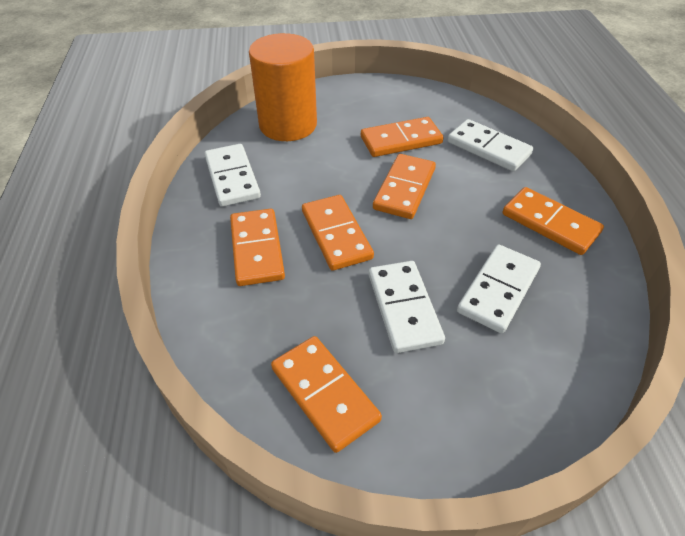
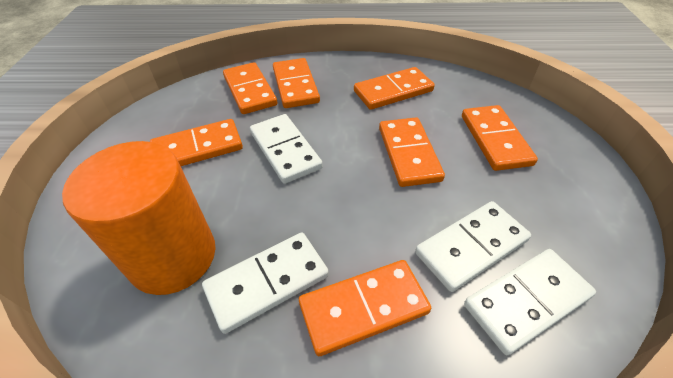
orange domino: 6 -> 7

